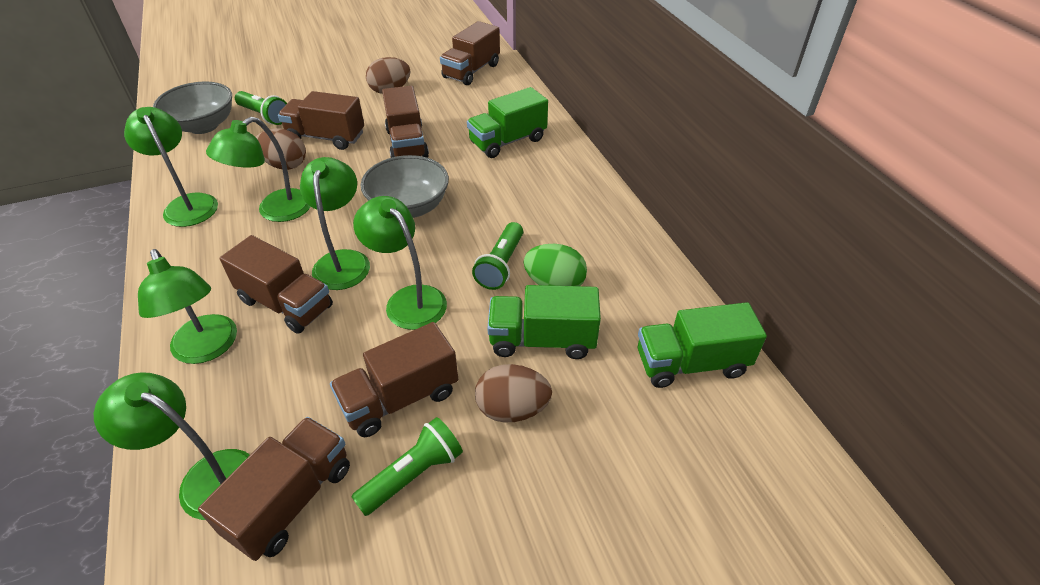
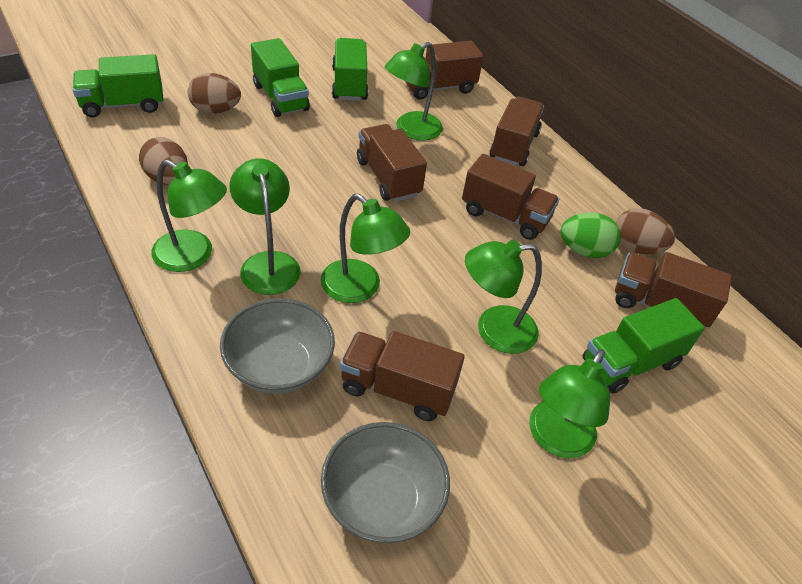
green flashlight: 3 -> 0
green truck: 3 -> 4

